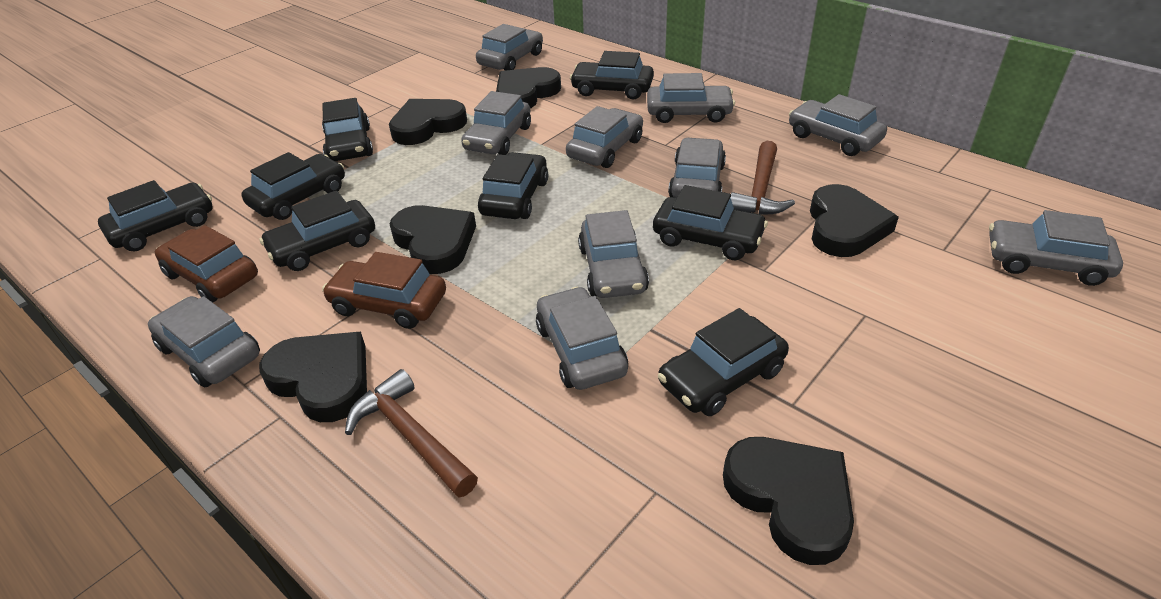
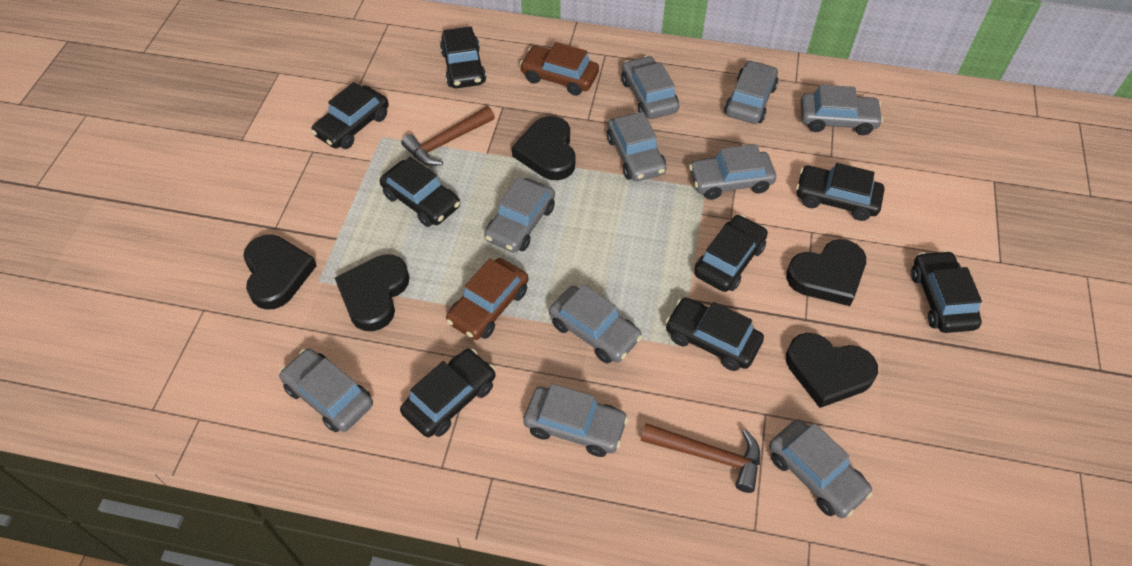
black heart: 6 -> 5

